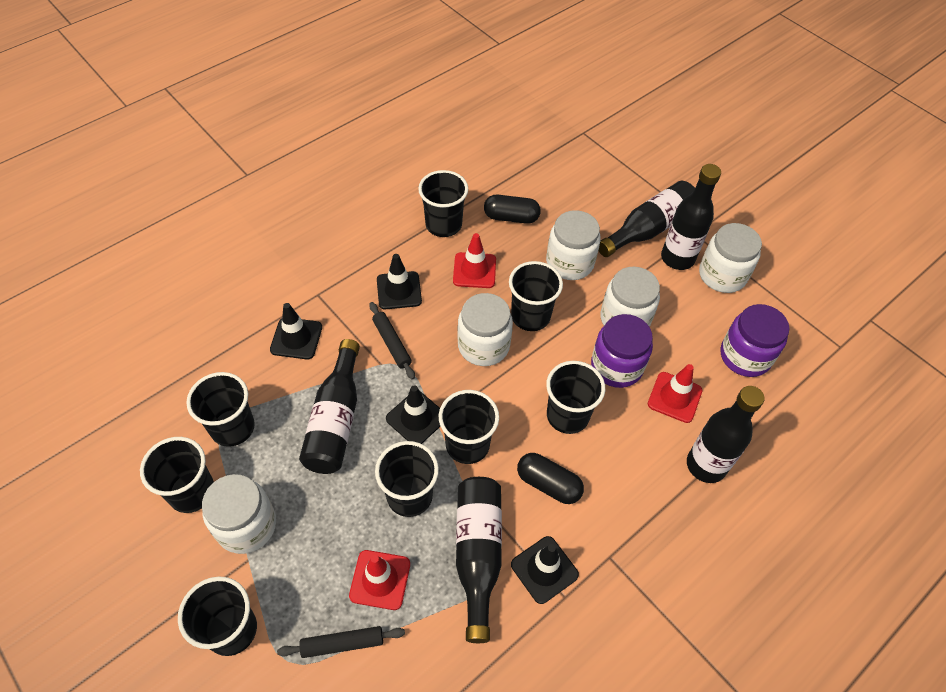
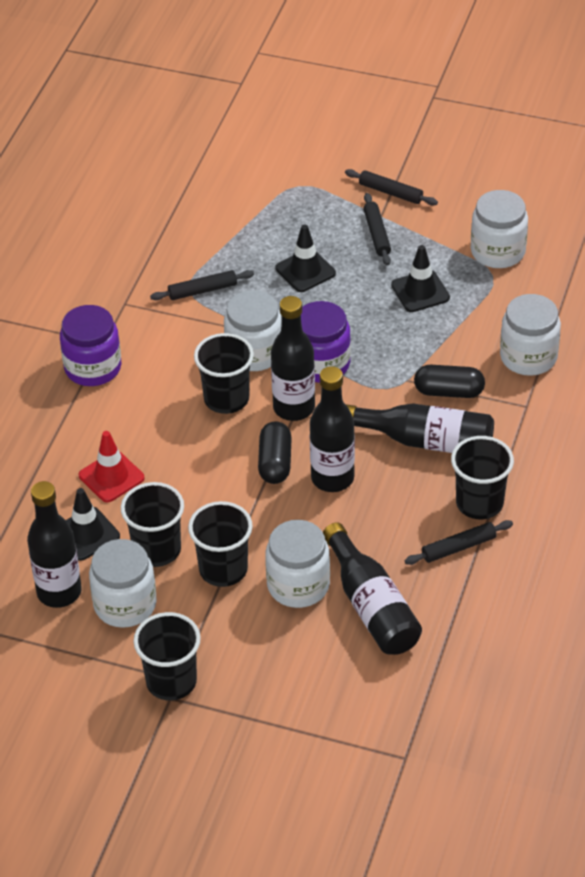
black cup: 8 -> 5
black rolling pin: 2 -> 4
black traffic cone: 4 -> 3
red traffic cone: 3 -> 1

